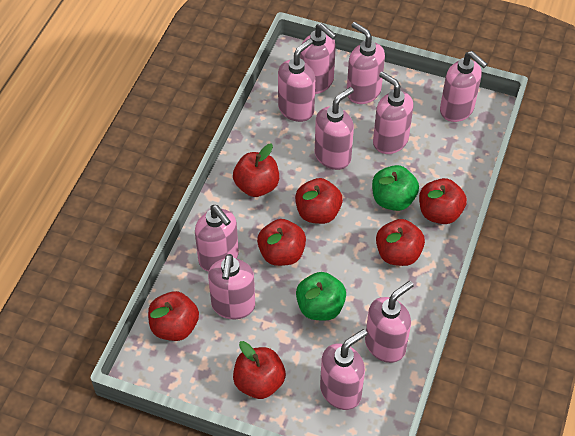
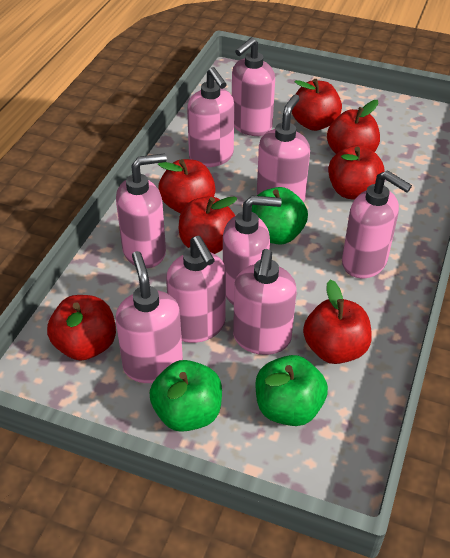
green apple: 2 -> 3
pink soap dispenser: 10 -> 9

